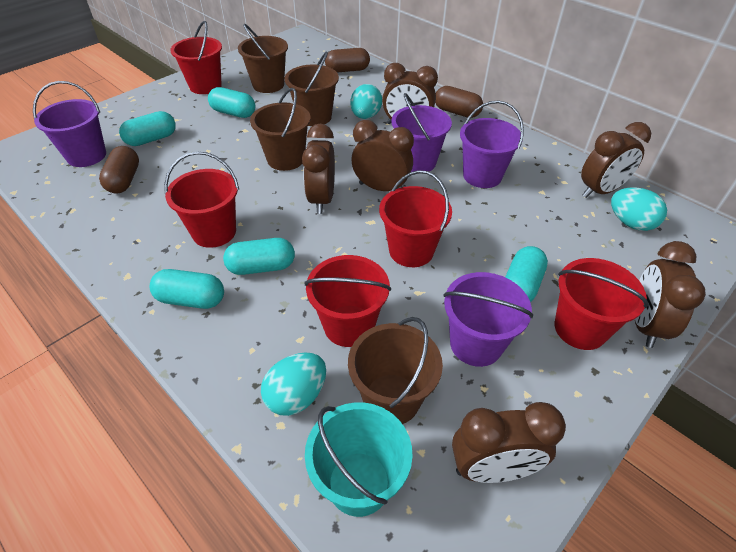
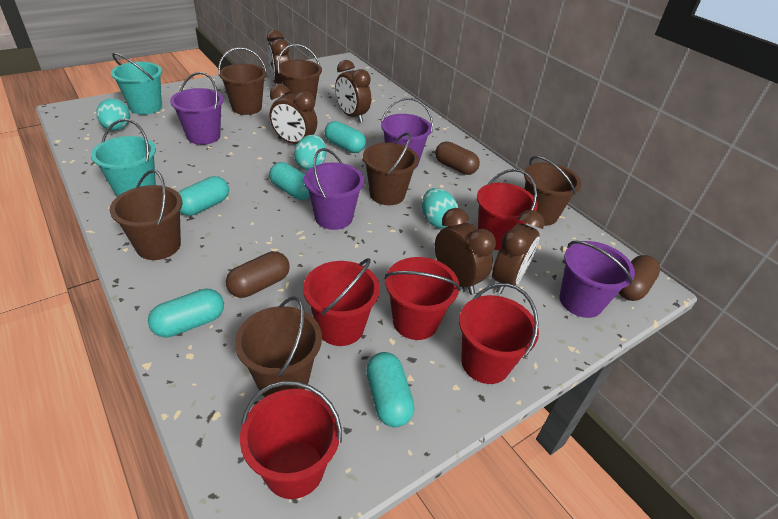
brown bucket: 4 -> 6
brown clock: 6 -> 5
turquoise bucket: 1 -> 2

